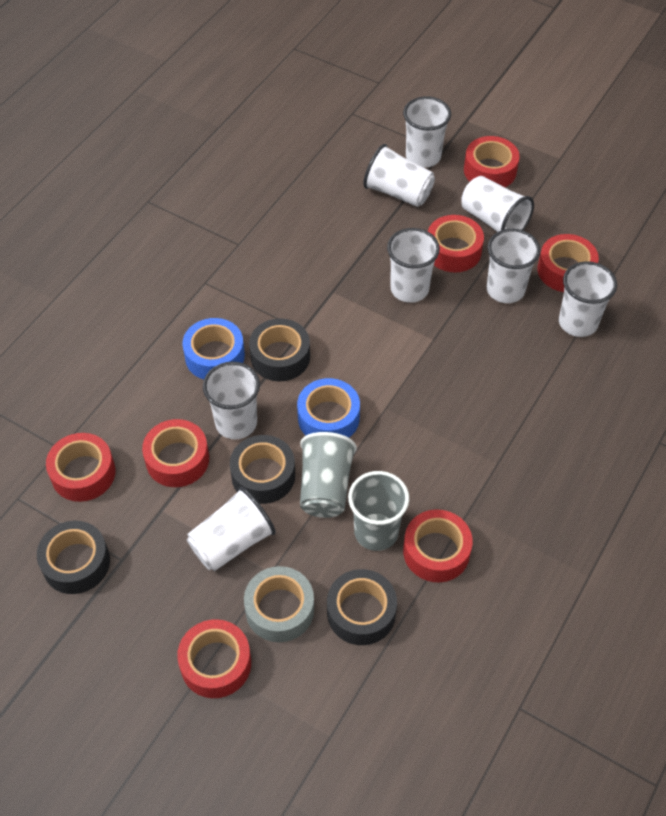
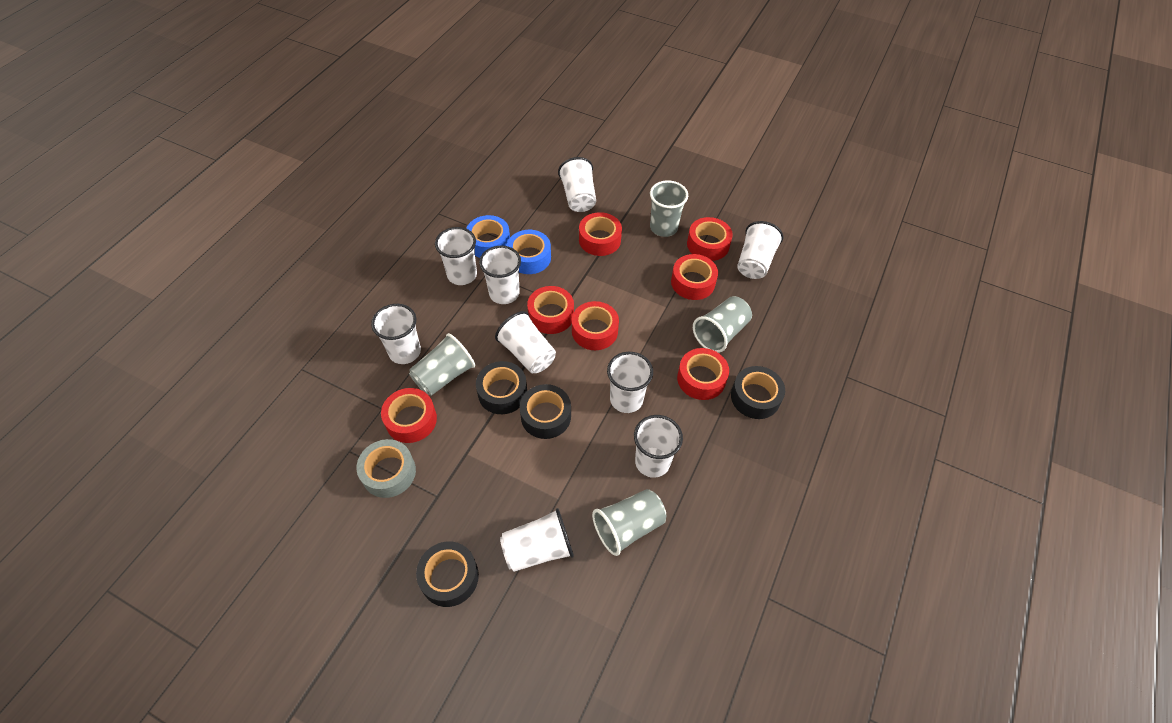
grey cup: 2 -> 4
white cup: 8 -> 9

